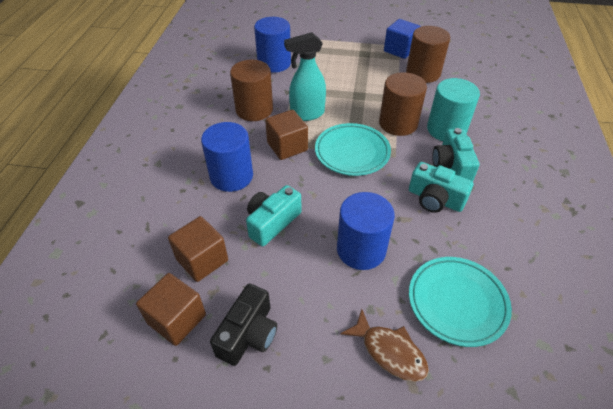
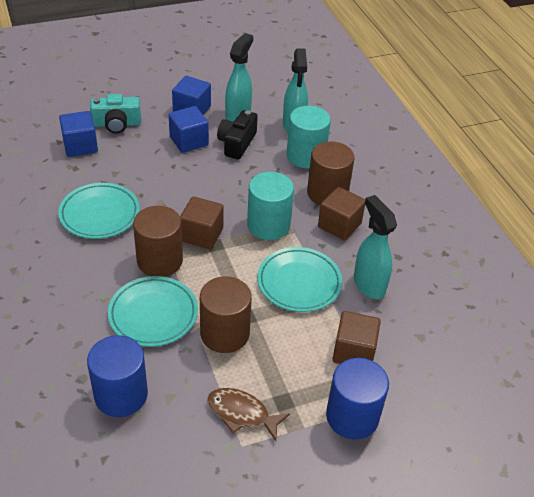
blue cube: 1 -> 3
blue cylinder: 3 -> 2
turquoise camera: 3 -> 1
turquoise cylinder: 1 -> 2
turquoise plate: 2 -> 3
turquoise spray bottle: 1 -> 3

